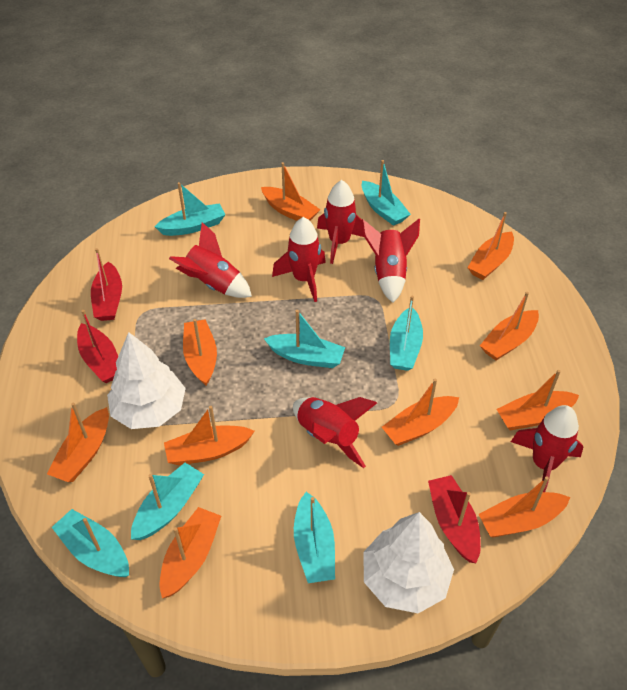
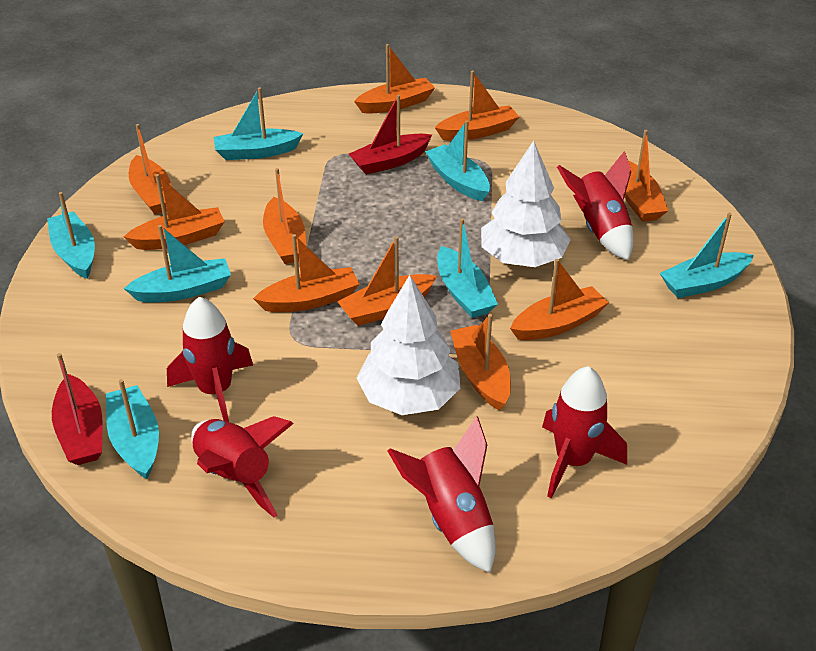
red boat: 3 -> 2
red rocket: 6 -> 5

